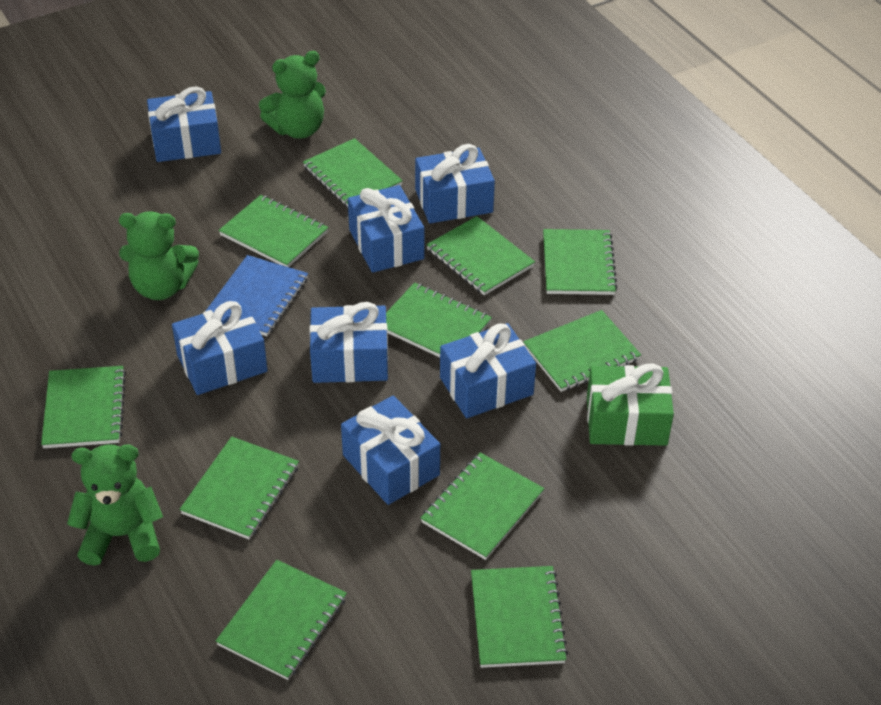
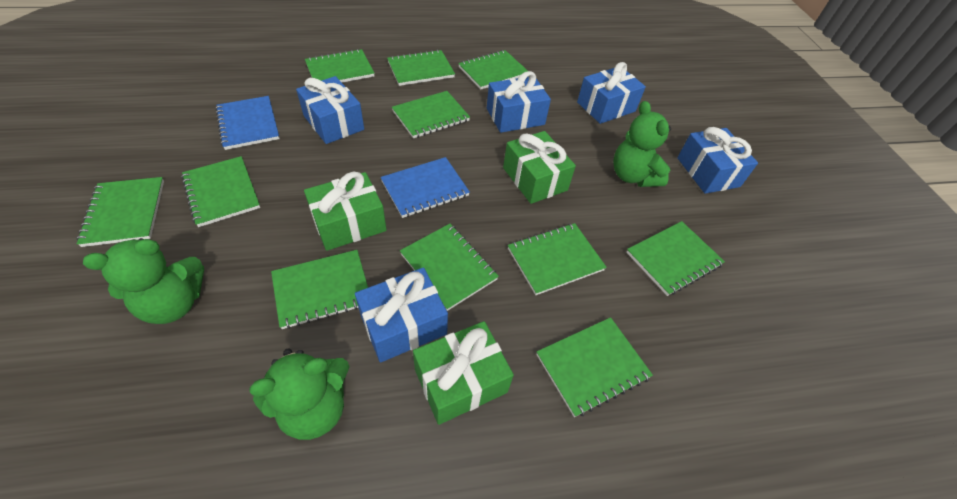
blue gift: 7 -> 5
blue notebook: 1 -> 2
green gift: 1 -> 3

